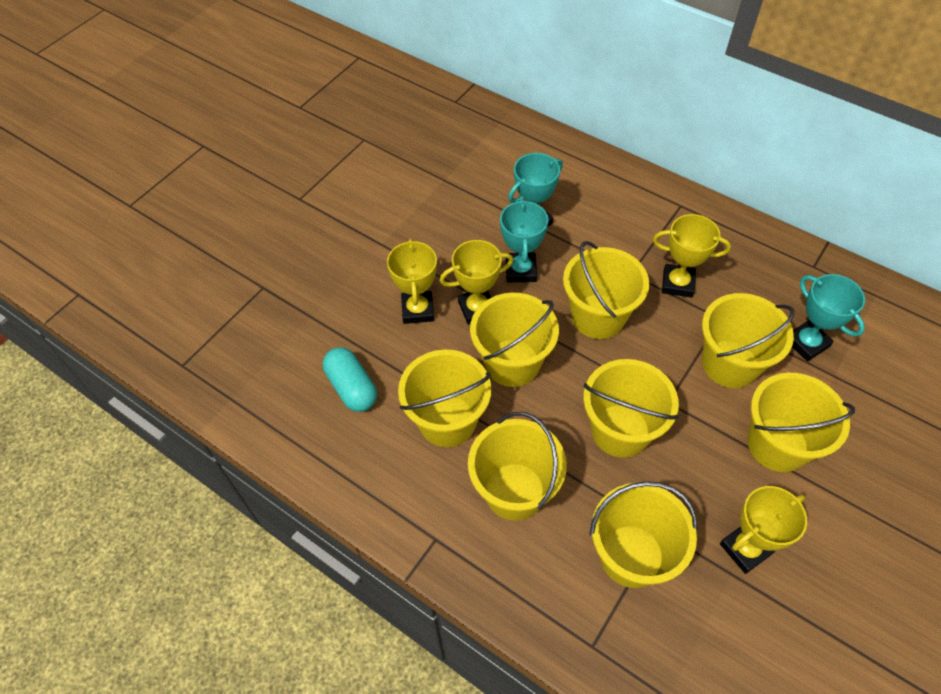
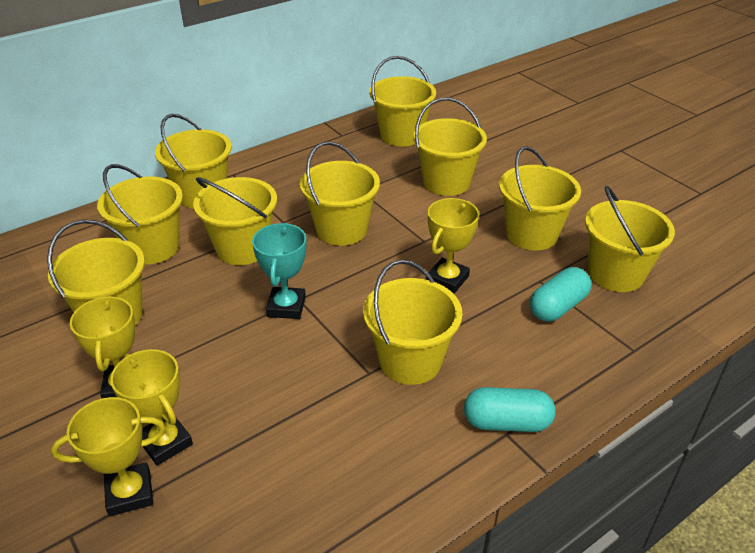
turquoise capsule: 1 -> 2
turquoise trophy: 3 -> 1
yellow bucket: 8 -> 10

